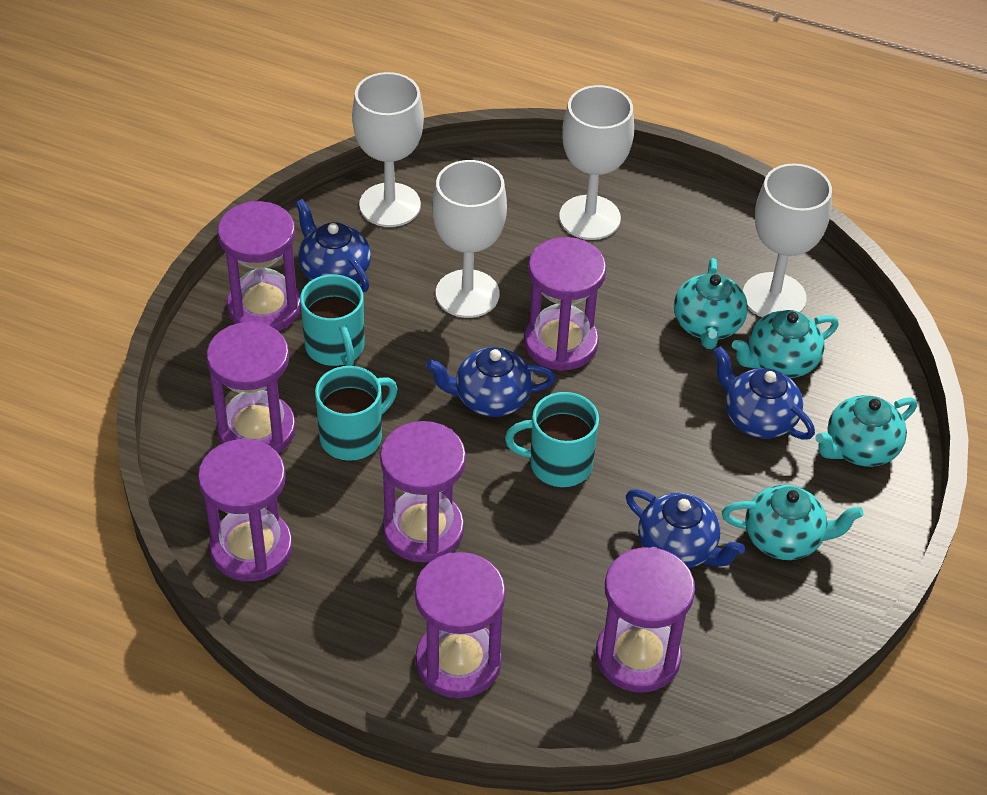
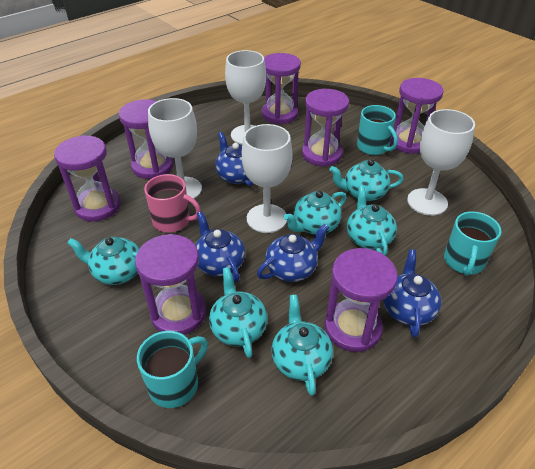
pink mug: 0 -> 1
turquoise teapot: 4 -> 6

